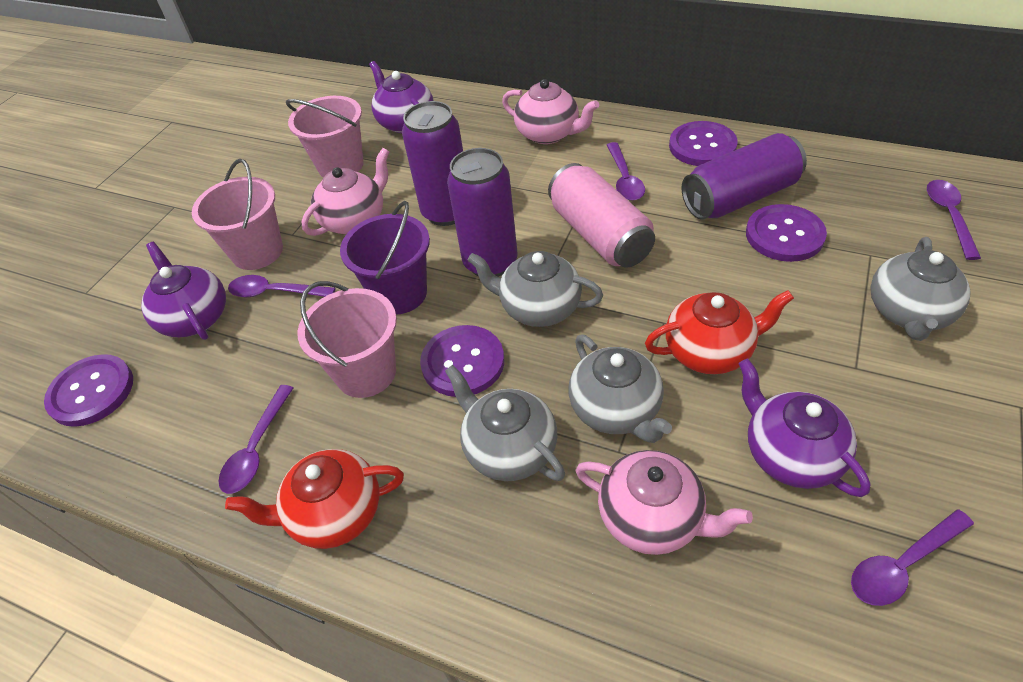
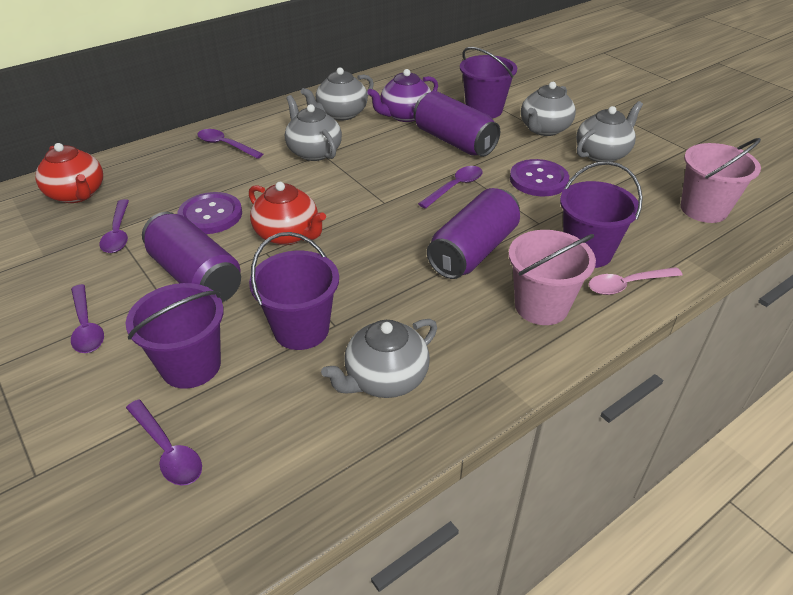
grey teapot: 4 -> 5
pink bucket: 3 -> 2
pink can: 1 -> 0
pink spoon: 0 -> 1
pink teapot: 3 -> 0
purple bucket: 1 -> 4
purple button: 4 -> 2
purple teapot: 3 -> 1

